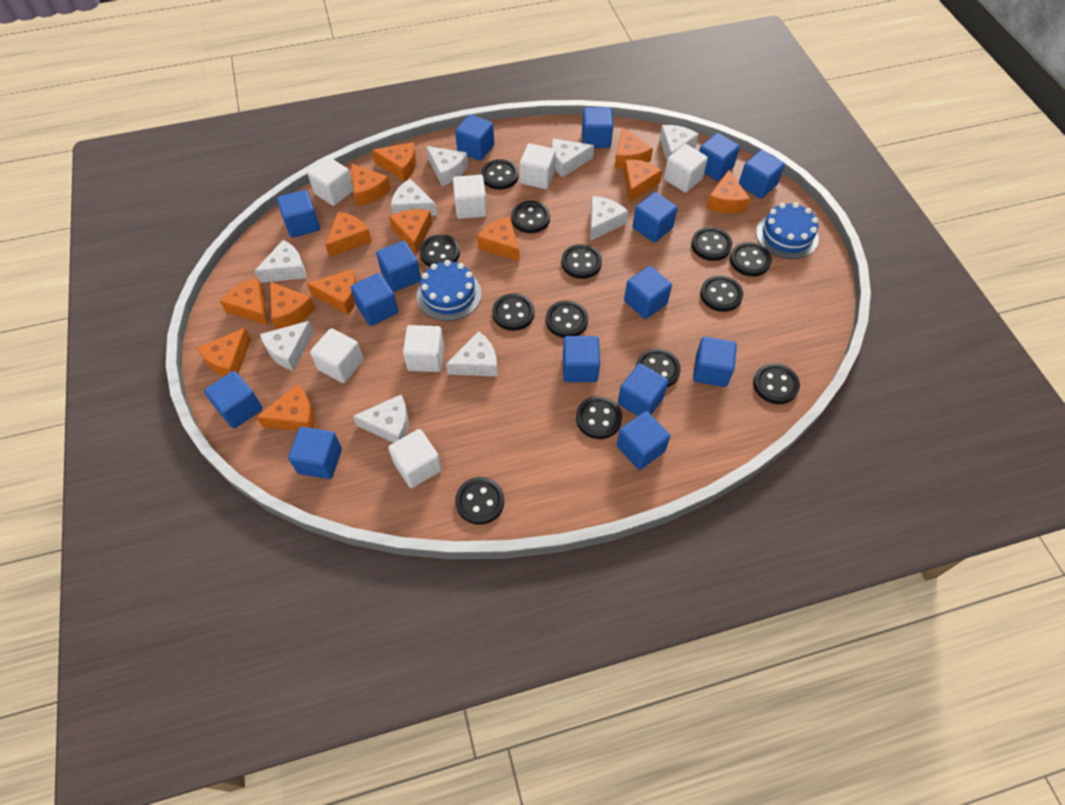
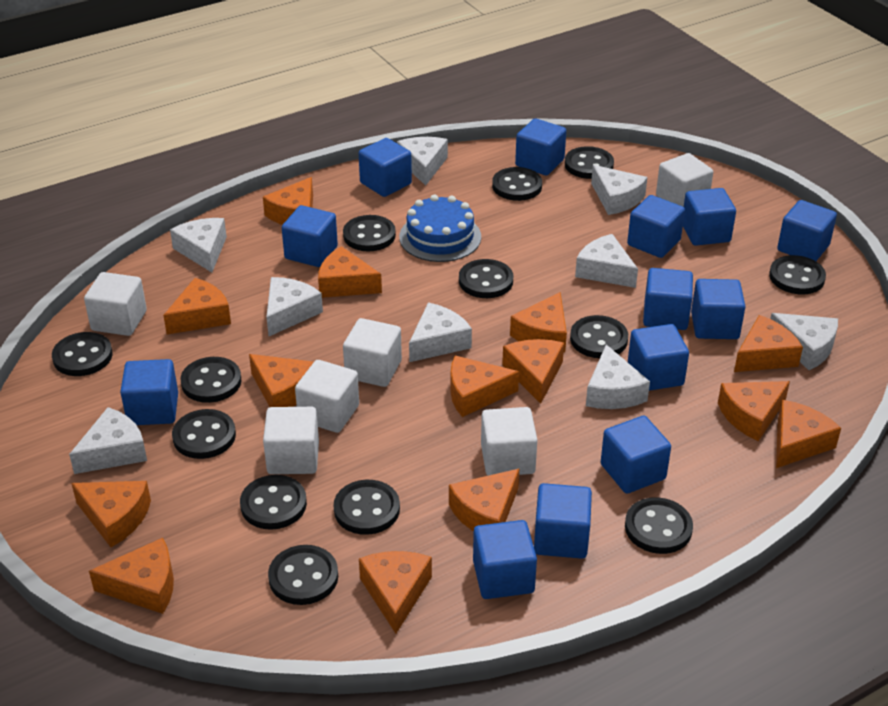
blue cake: 2 -> 1
blue cube: 15 -> 13
orange cheese: 13 -> 14
white cube: 7 -> 6

